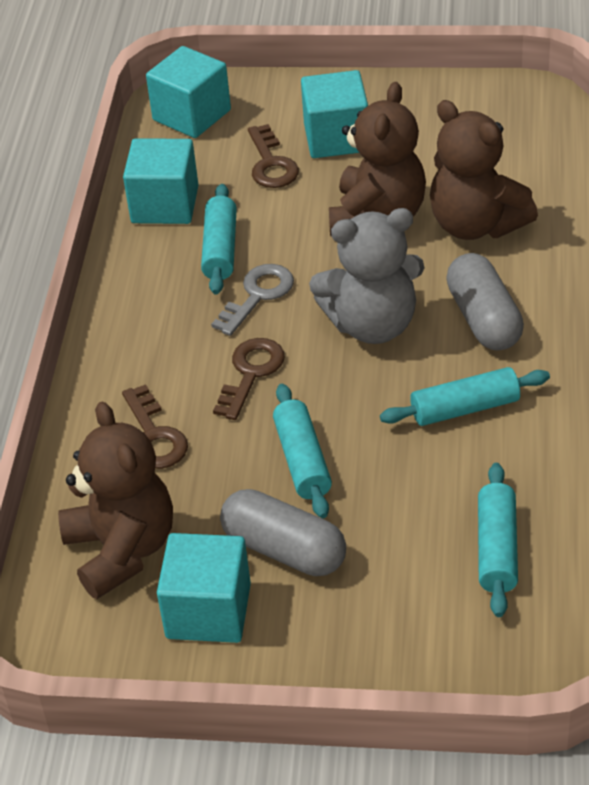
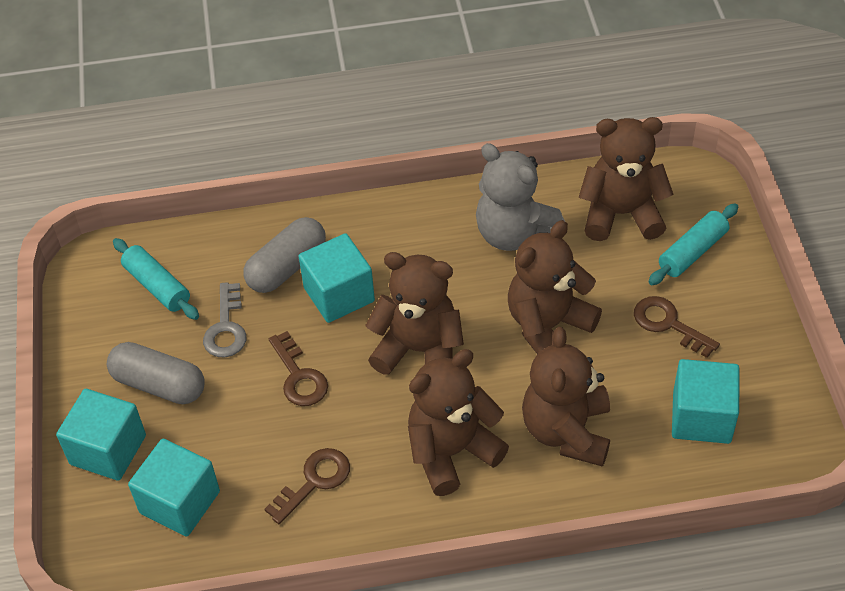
brown teddy bear: 3 -> 5
turquoise rolling pin: 4 -> 2

